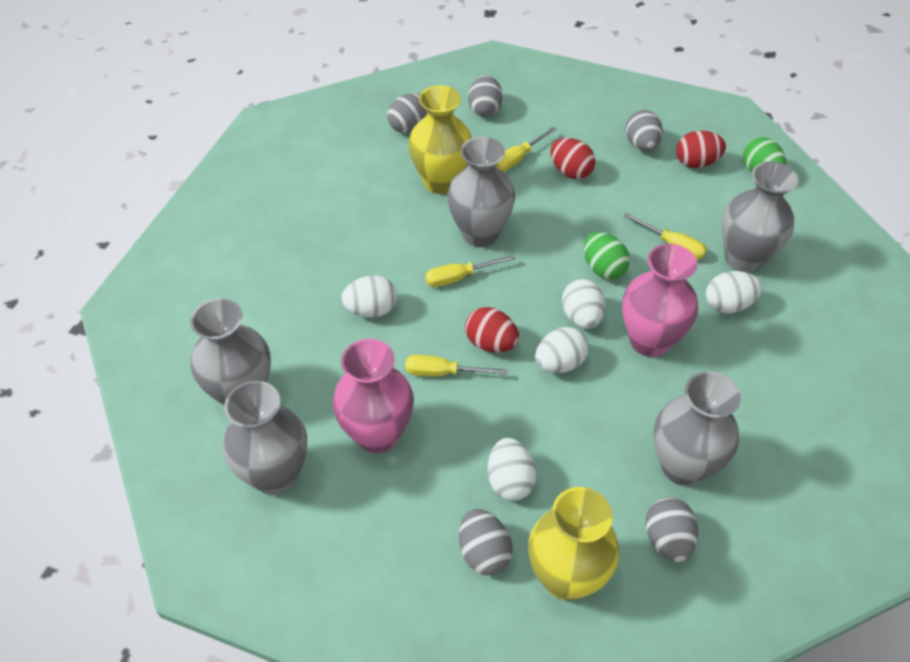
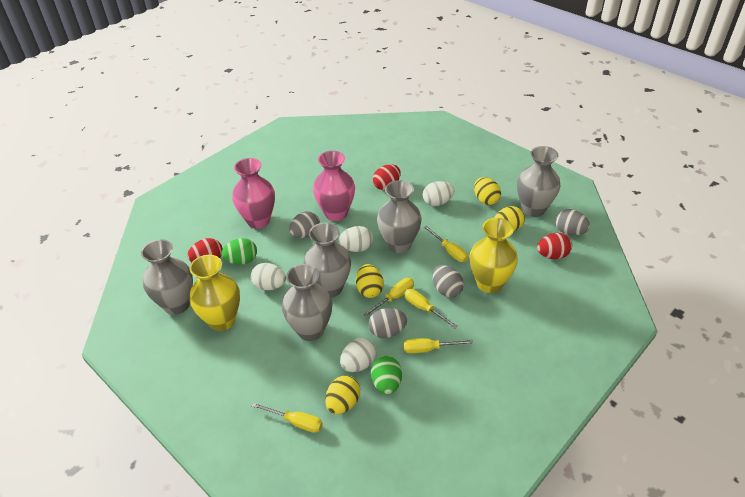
grey egg: 5 -> 4
white egg: 5 -> 4
yellow egg: 0 -> 4
yellow screwdriver: 4 -> 5

